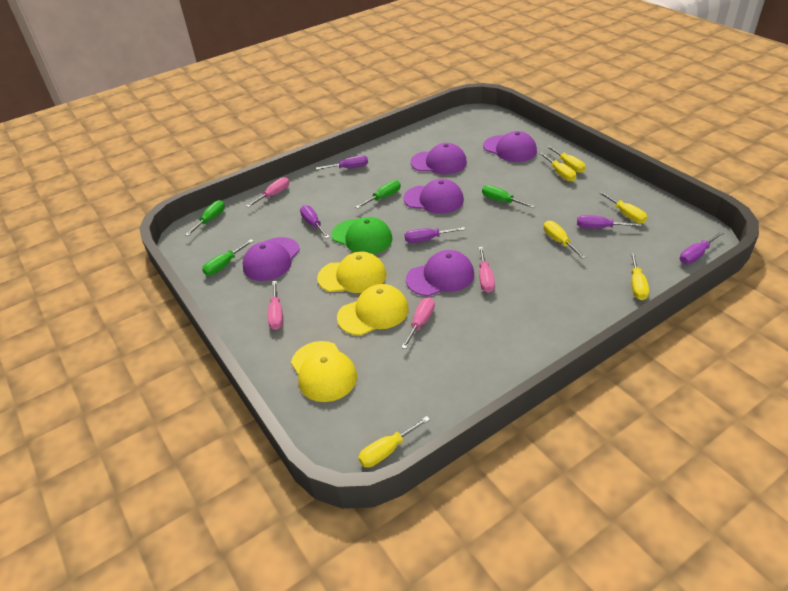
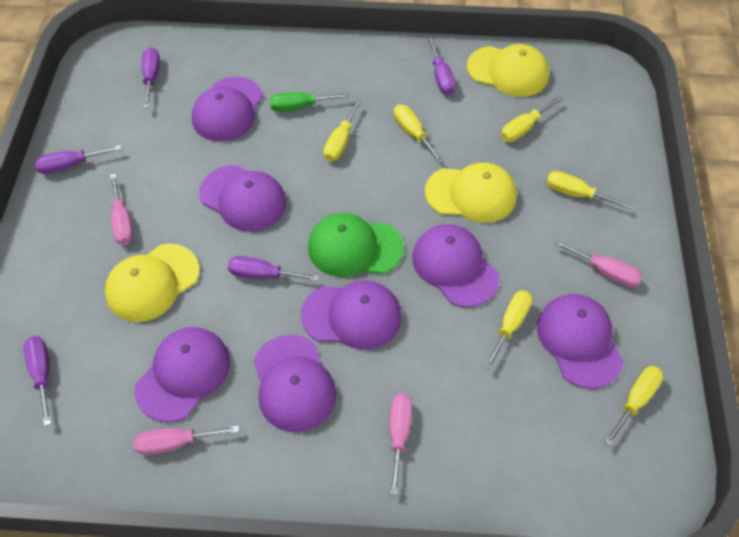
green screwdriver: 4 -> 1
purple cap: 5 -> 7

